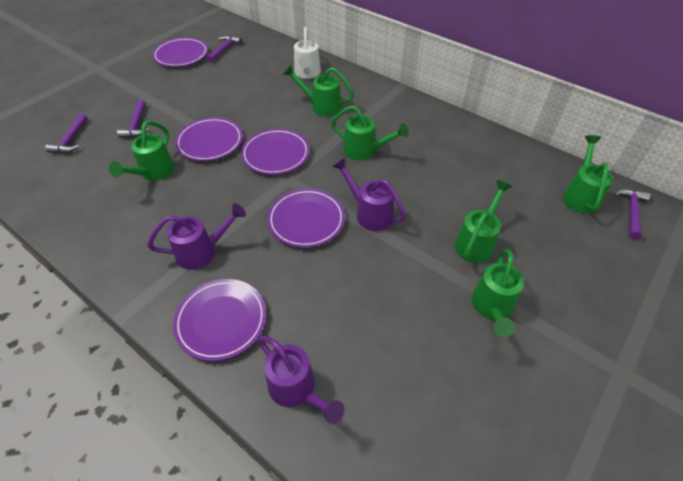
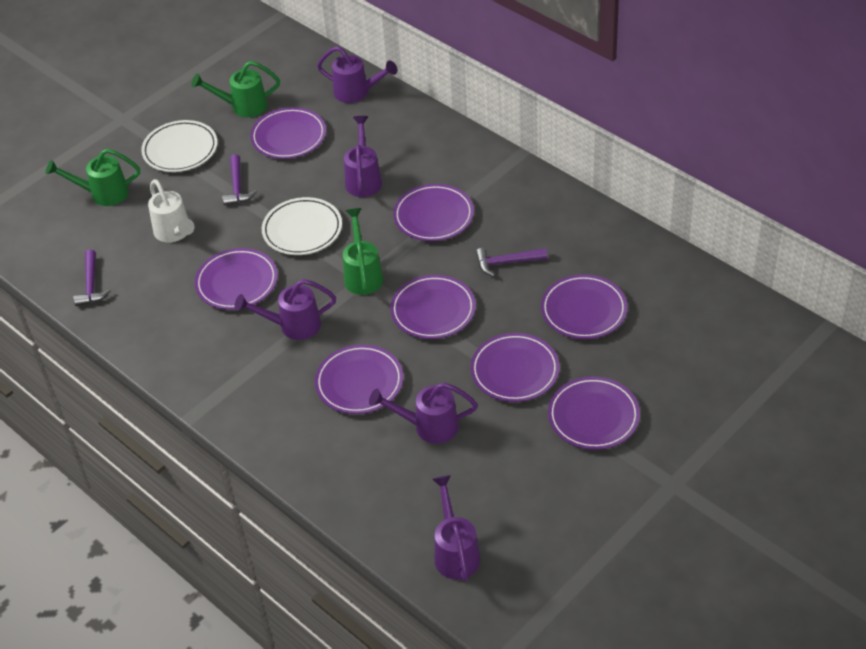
green watering can: 6 -> 3
purple hammer: 4 -> 3
purple plate: 5 -> 8
purple watering can: 3 -> 5
white plate: 0 -> 2

